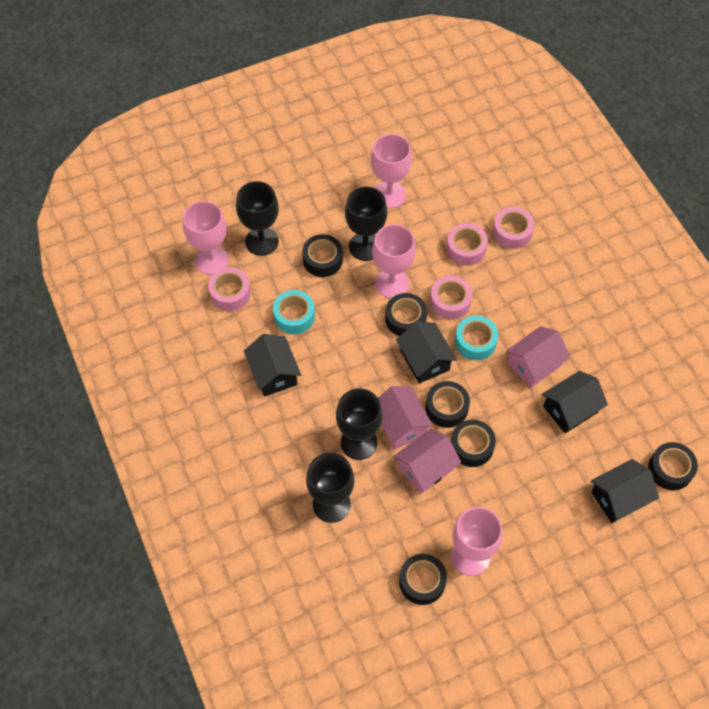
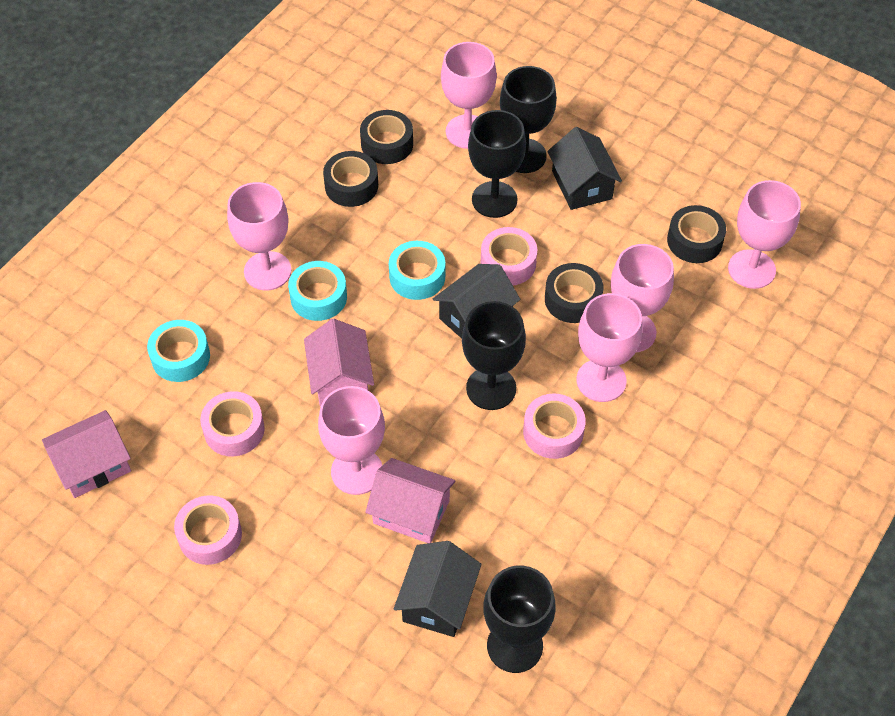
black house: 4 -> 3
black tape: 6 -> 4
pink goblet: 4 -> 6
turquoise tape: 2 -> 3

